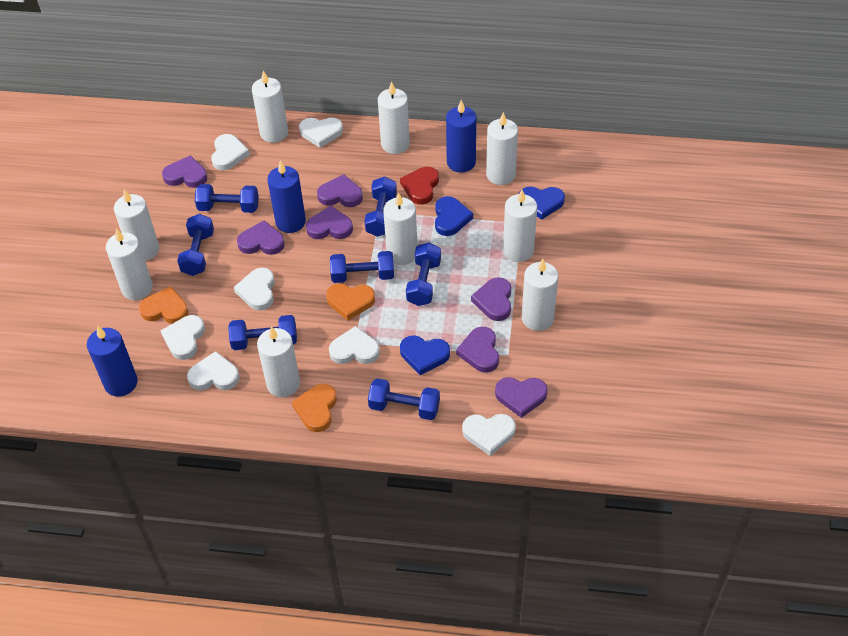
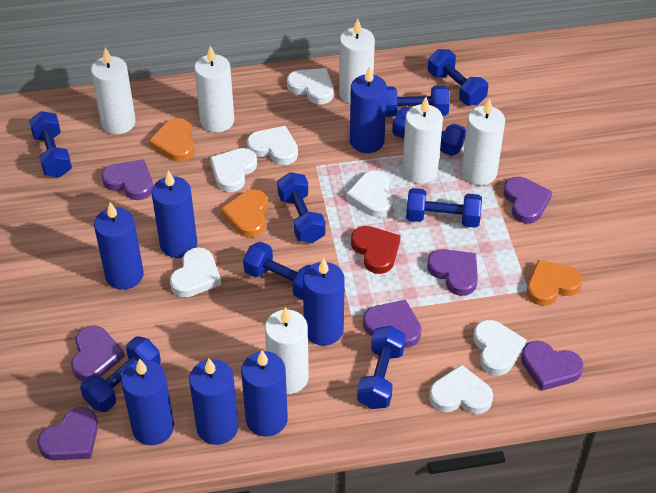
blue candle: 3 -> 7
blue dumbbell: 7 -> 9
blue heart: 3 -> 0
white candle: 9 -> 6

